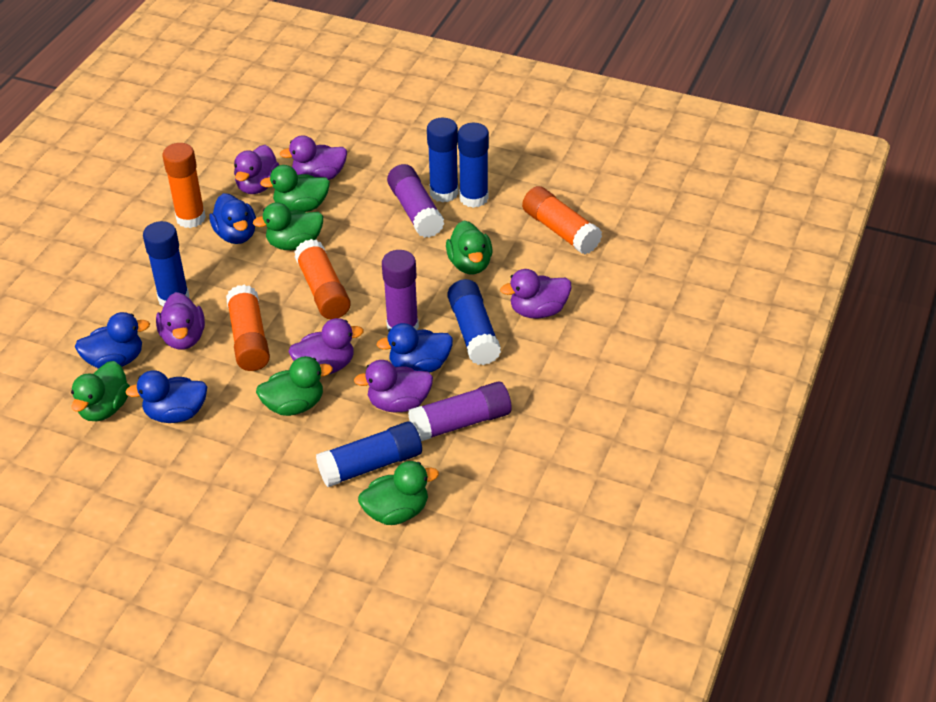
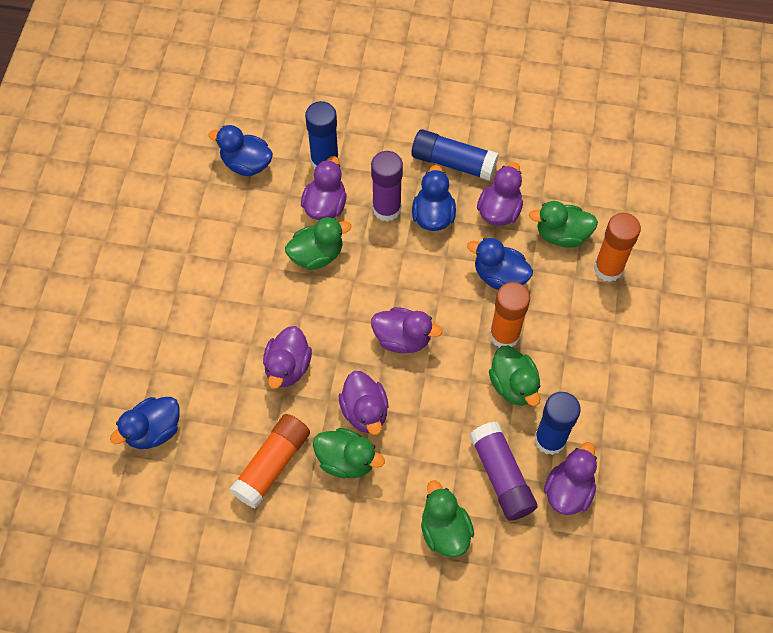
blue glue stick: 5 -> 3
green duck: 6 -> 5
orange glue stick: 4 -> 3
purple glue stick: 3 -> 2

